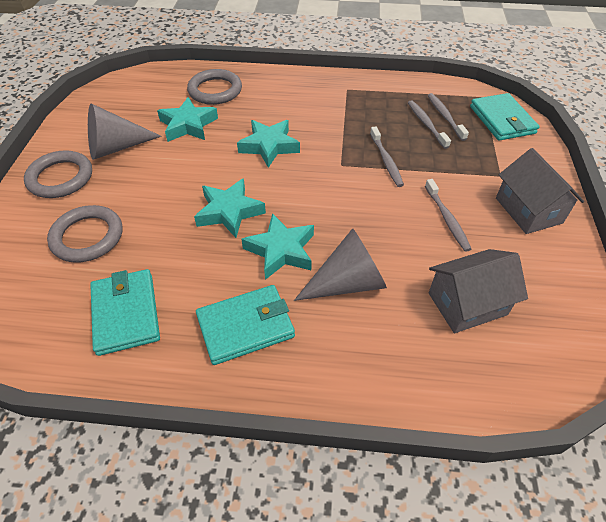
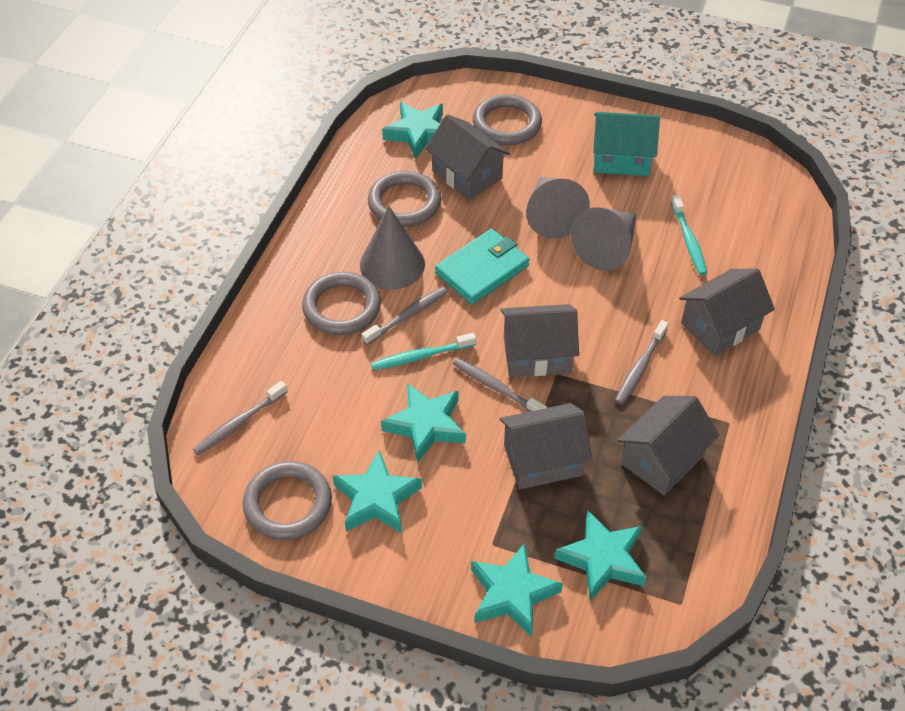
grey cone: 2 -> 3
grey house: 2 -> 5
grey ring: 3 -> 4
turquoise house: 0 -> 1
turquoise star: 4 -> 5
turquoise toothbrush: 0 -> 2
turquoise wallet: 3 -> 1

